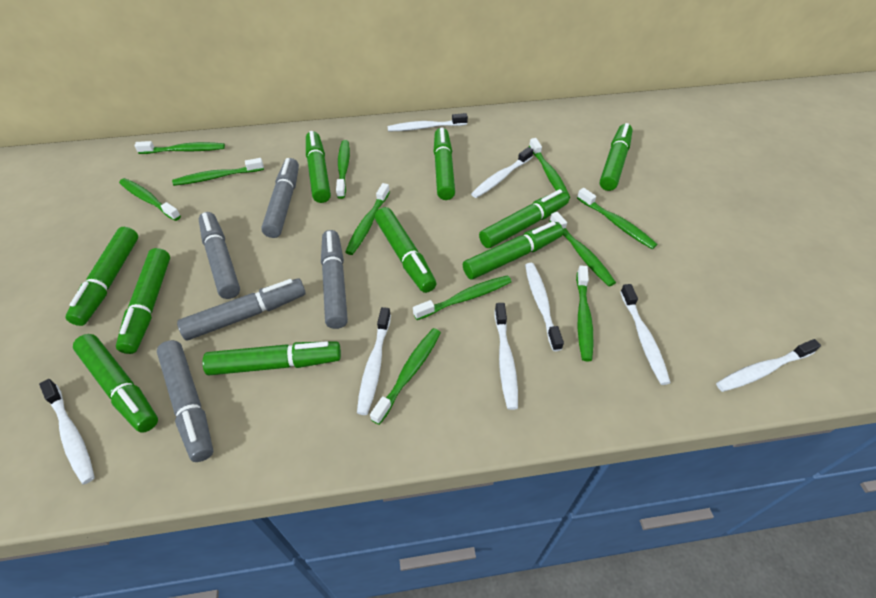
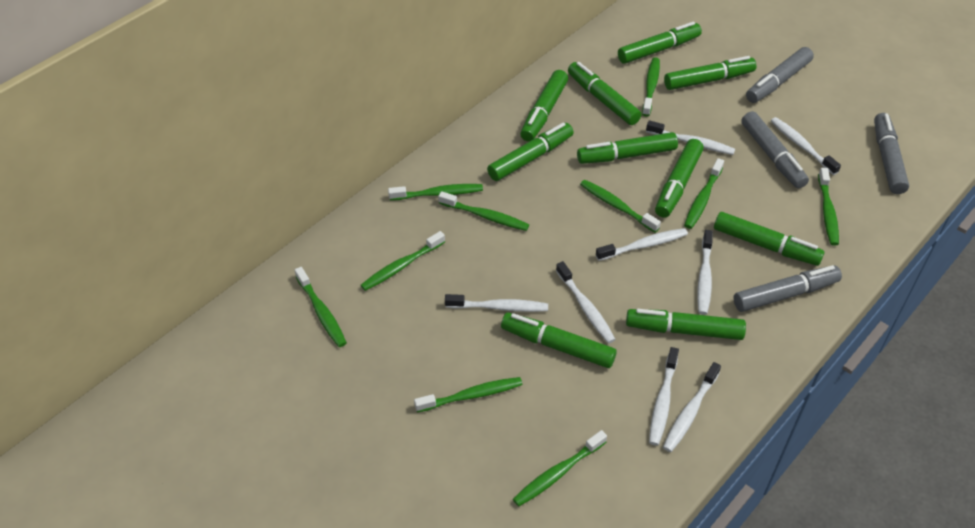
green toothbrush: 11 -> 10
grey marker: 5 -> 4

